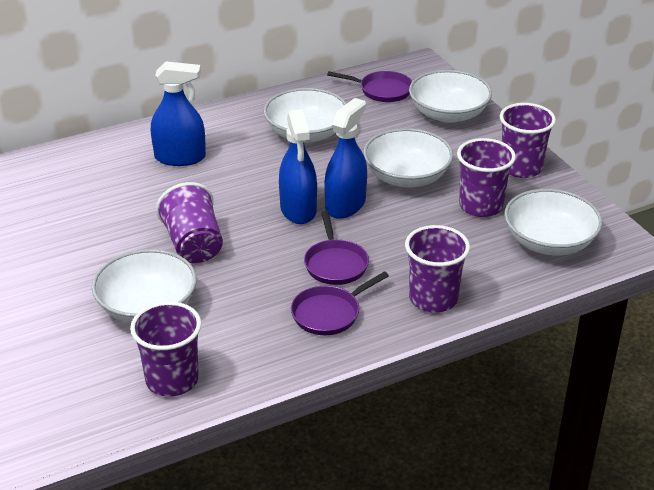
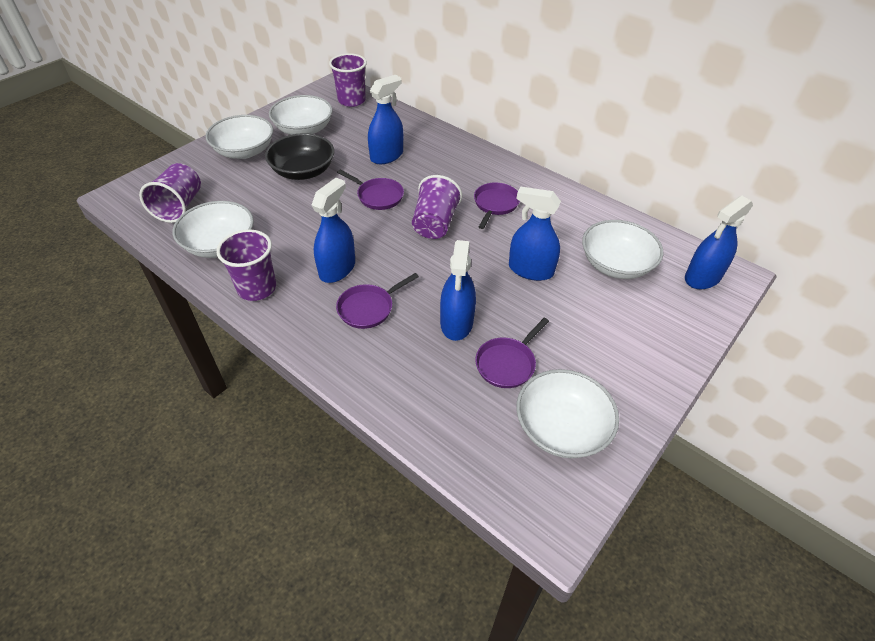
black bowl: 0 -> 1
blue spray bottle: 3 -> 5
purple cup: 5 -> 4
purple pan: 3 -> 4

